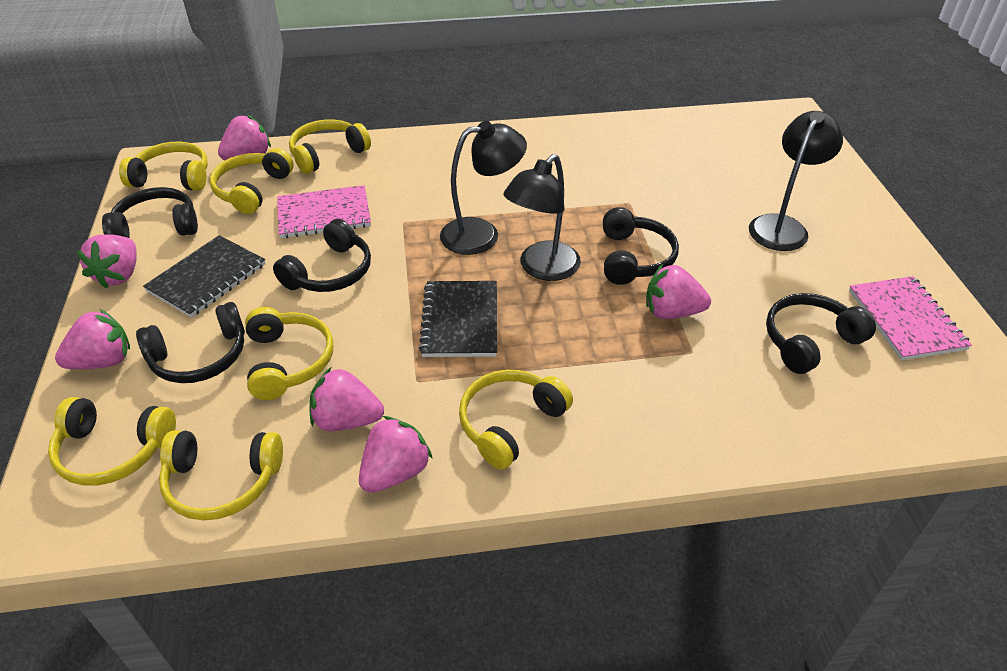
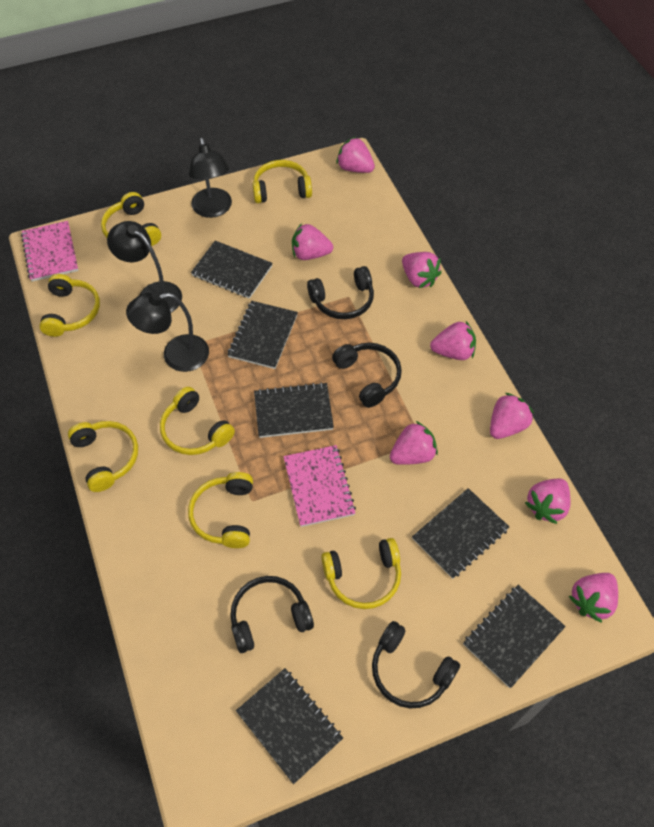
black headphones: 5 -> 4
black notebook: 2 -> 6
pink strawberry: 6 -> 8

